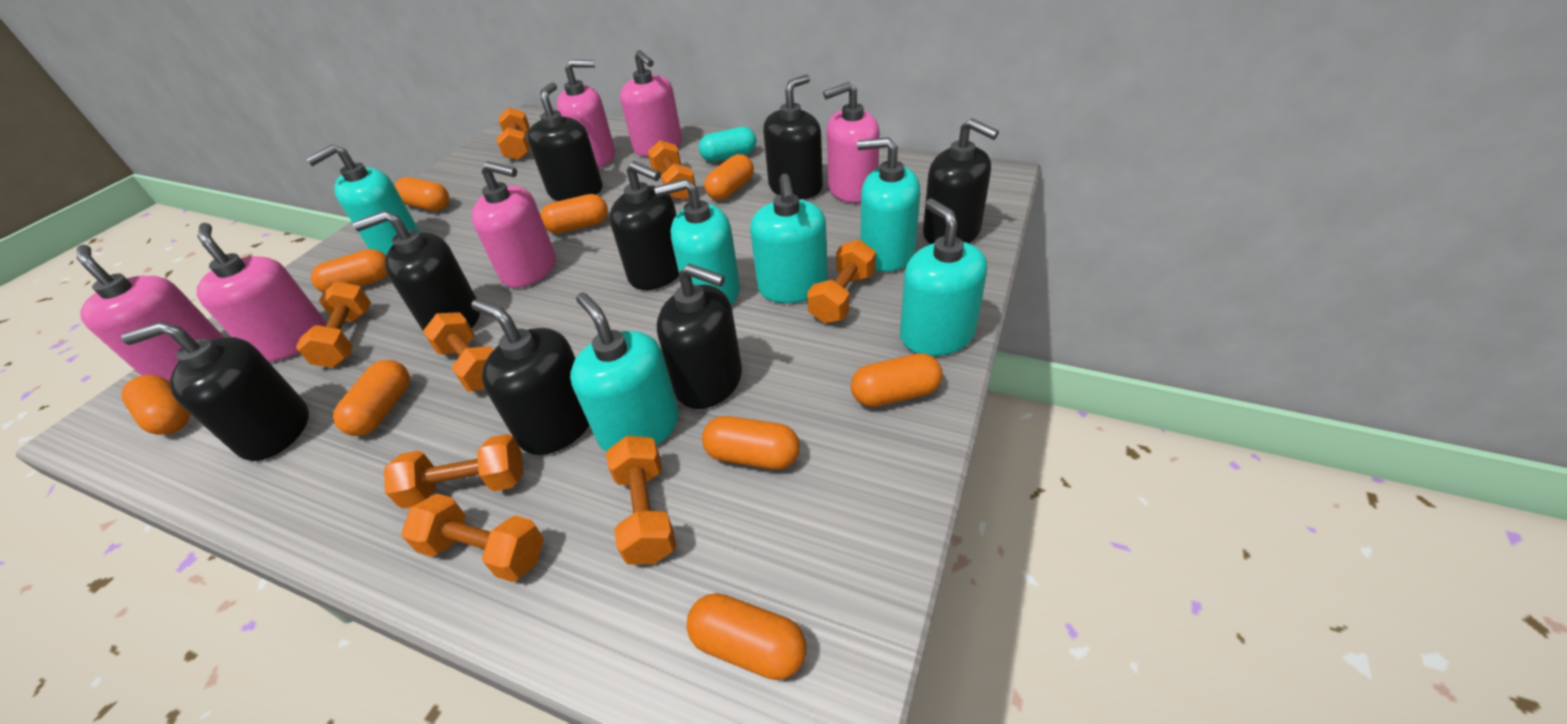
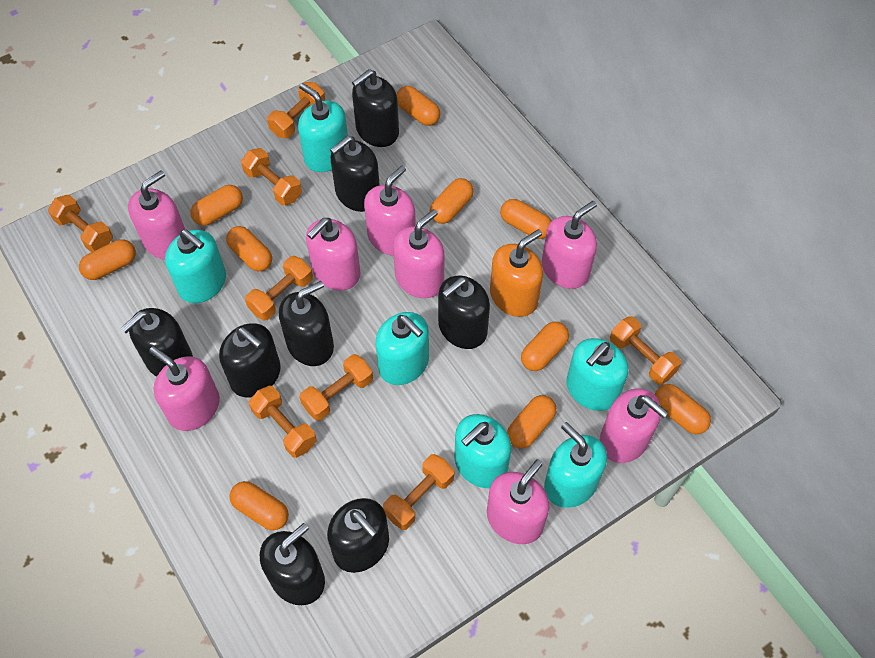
orange capsule: 9 -> 10
orange soap dispenser: 0 -> 1
pink soap dispenser: 6 -> 8
turquoise capsule: 1 -> 0

